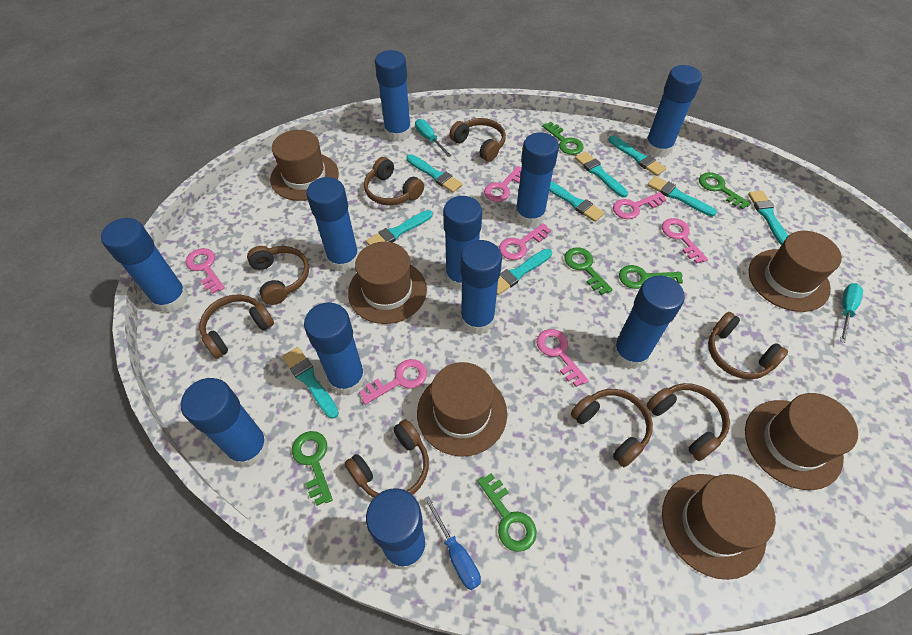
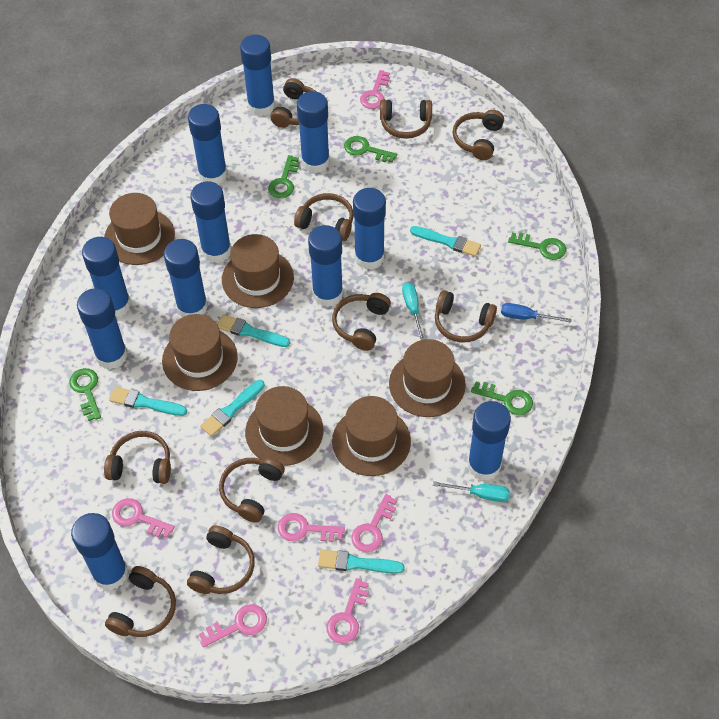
brown headphones: 8 -> 10
green key: 6 -> 5
pink key: 7 -> 6
turquoise brush: 9 -> 5

